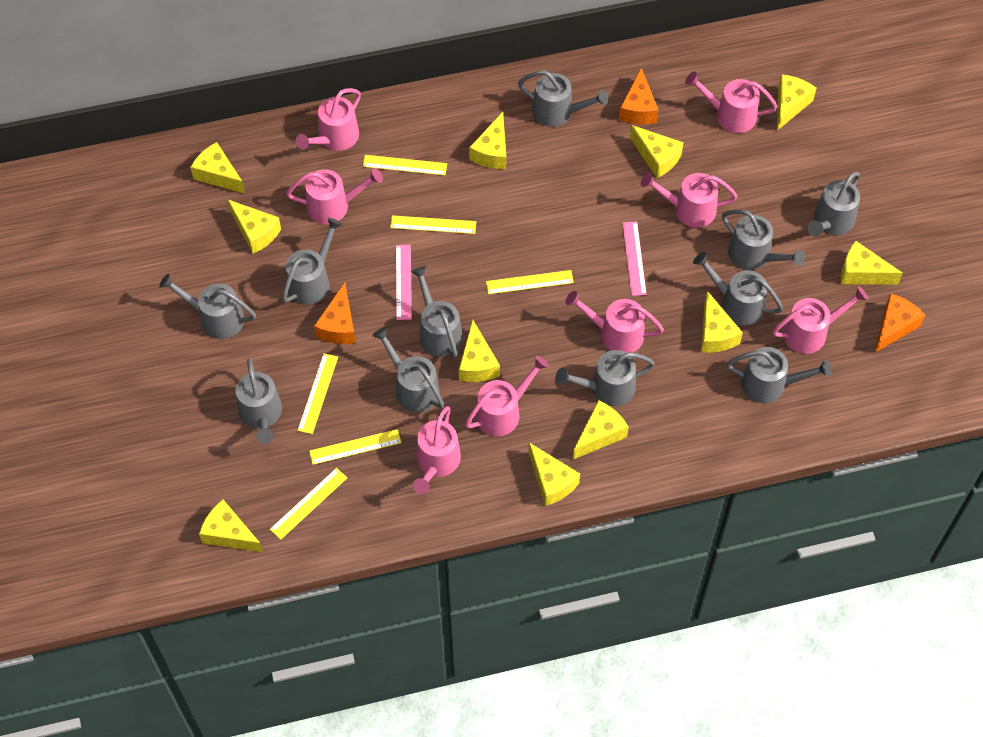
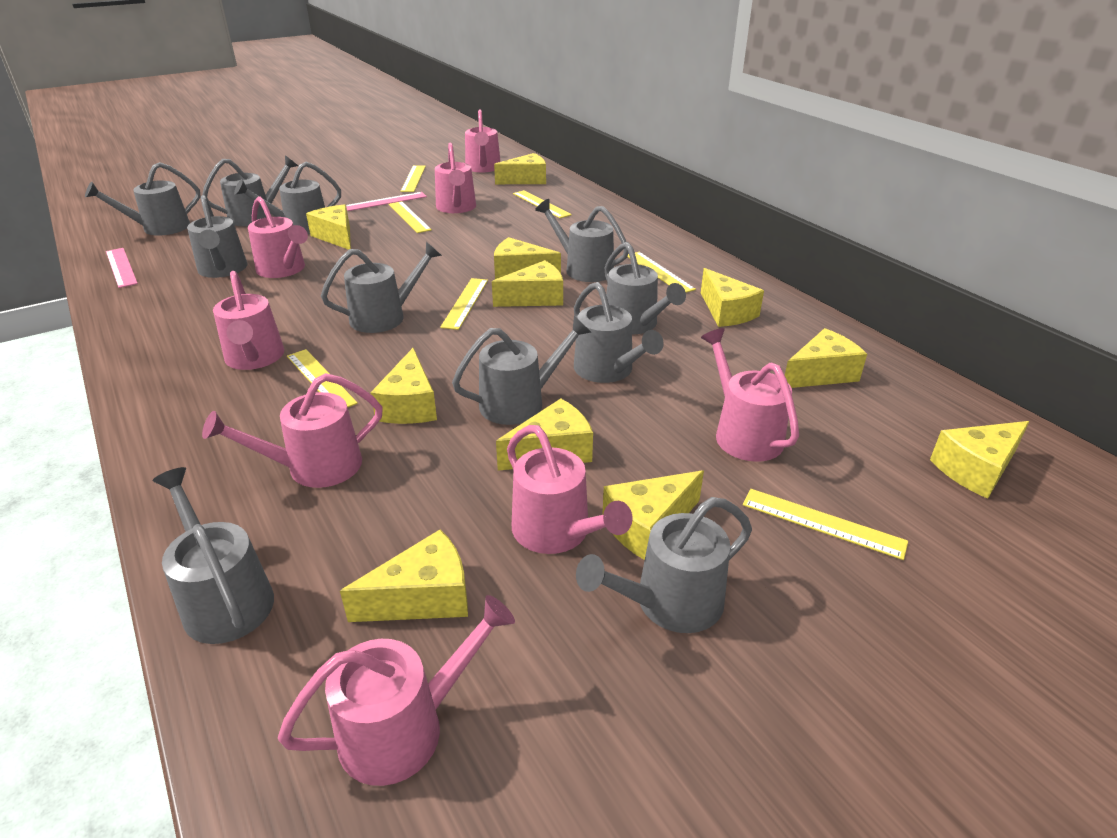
orange cheese: 3 -> 0
yellow ruler: 6 -> 7

